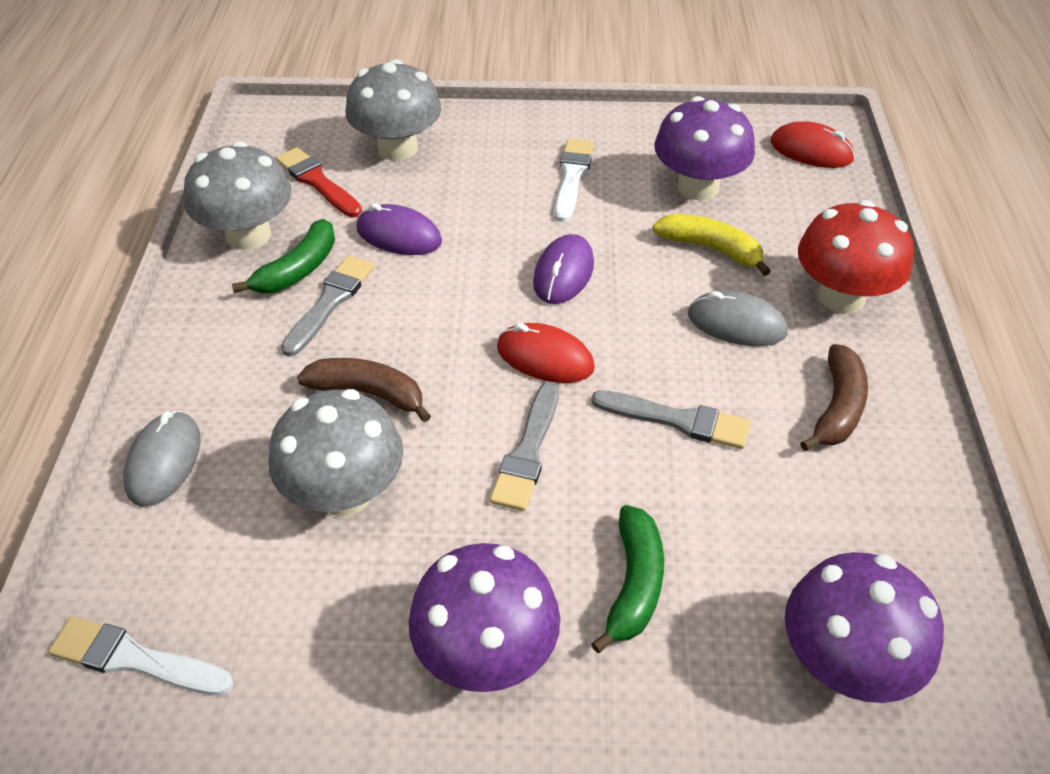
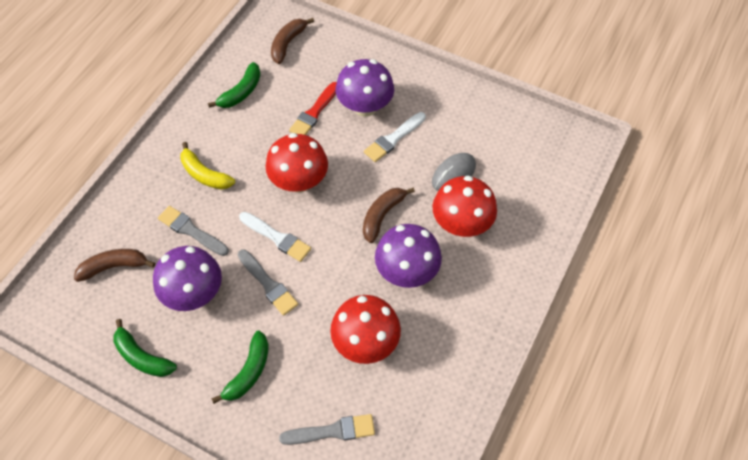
brown banana: 2 -> 3
green banana: 2 -> 3
grey mouse: 2 -> 1
grey mushroom: 3 -> 0
purple mouse: 2 -> 0
red mouse: 2 -> 0
red mushroom: 1 -> 3

